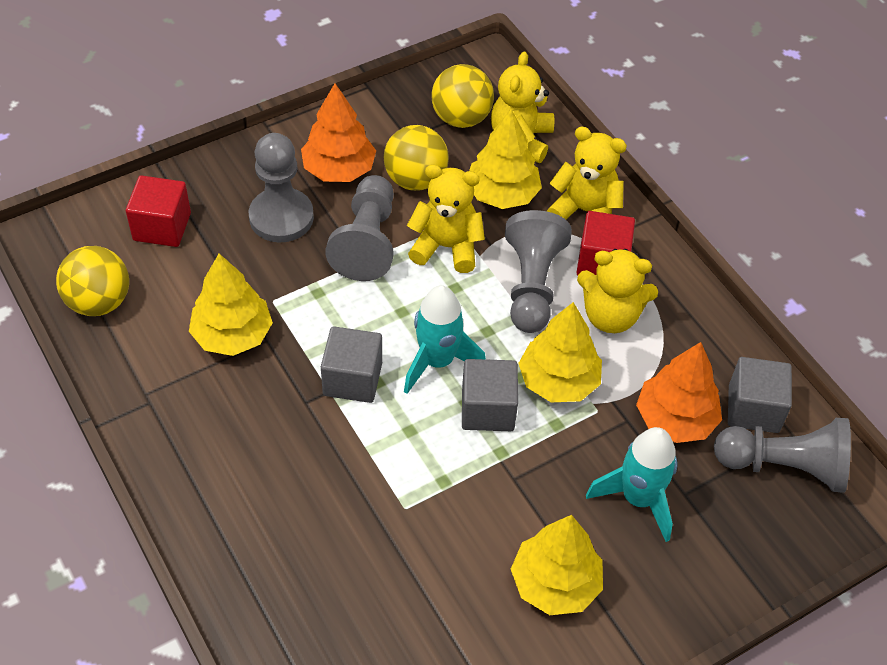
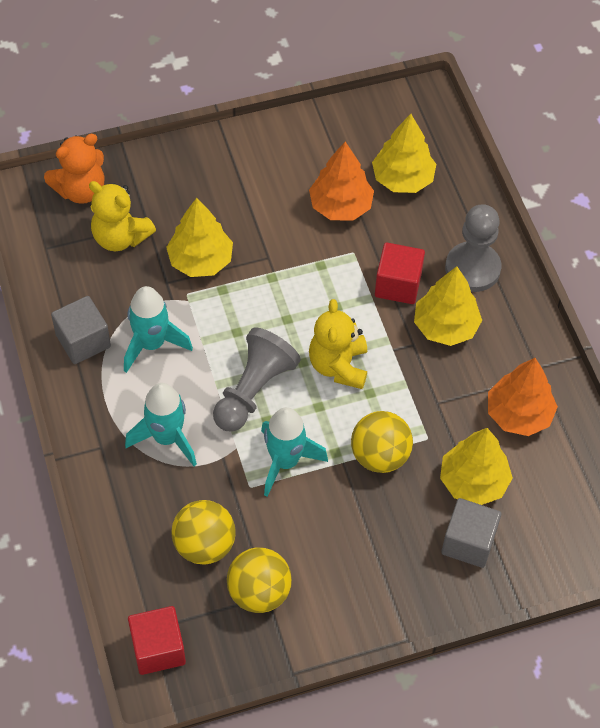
grey cube: 3 -> 2
grey pawn: 4 -> 2
orange teddy bear: 0 -> 1
turquoise rocket: 2 -> 3
yellow teddy bear: 4 -> 2

